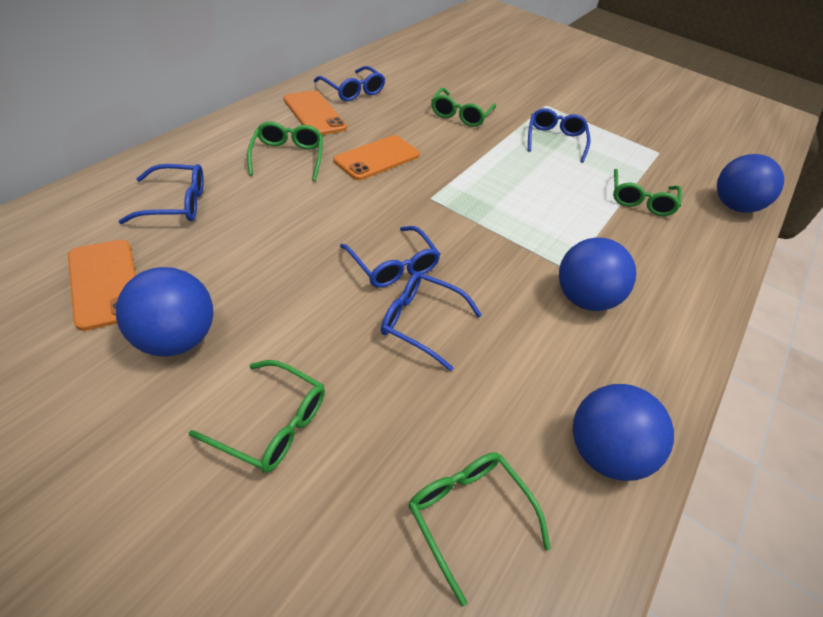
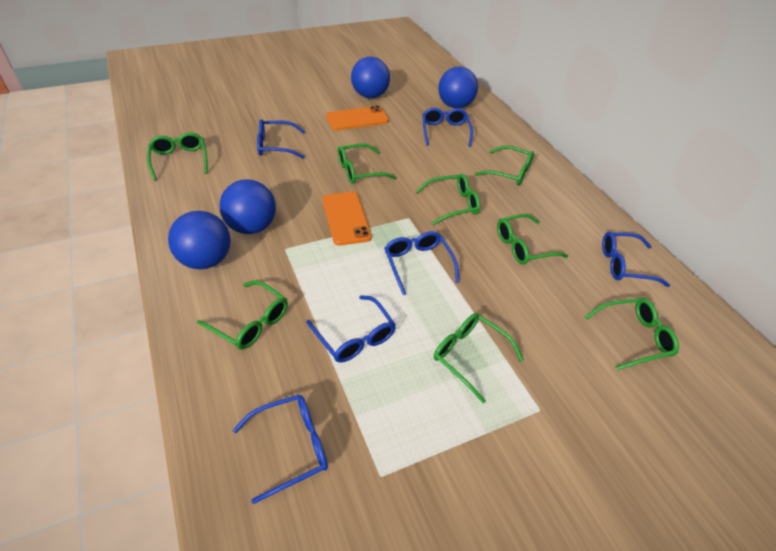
blue glasses: 5 -> 6
green glasses: 5 -> 8
orange phone: 3 -> 2

